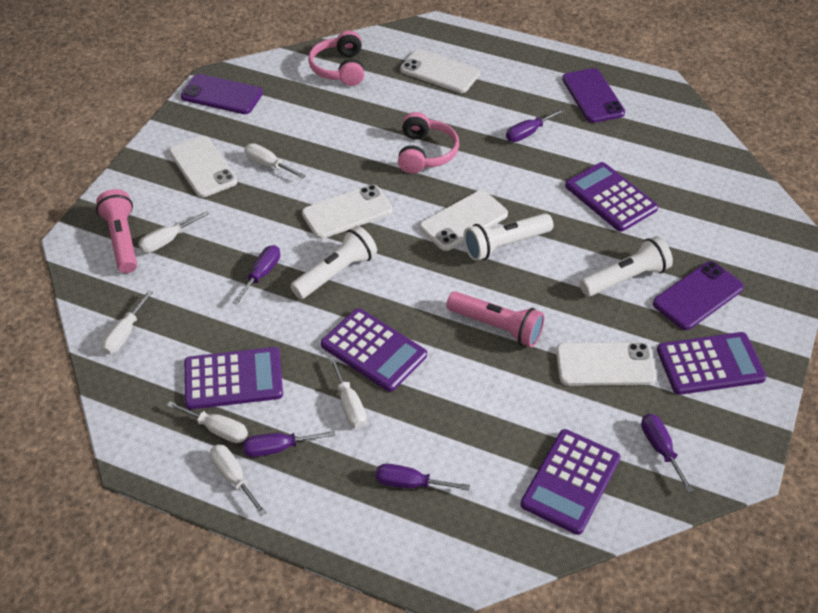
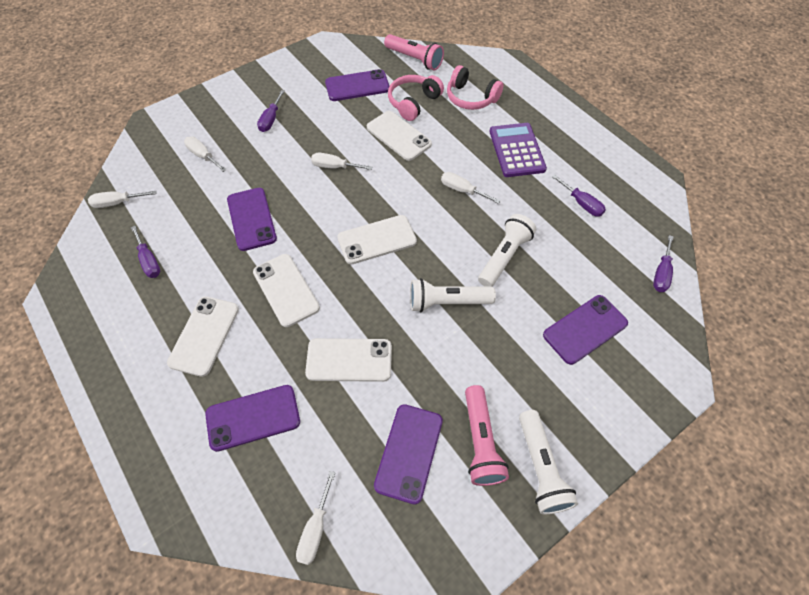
purple calculator: 5 -> 1
purple phone: 3 -> 5
purple screwdriver: 5 -> 4
white screwdriver: 6 -> 5

